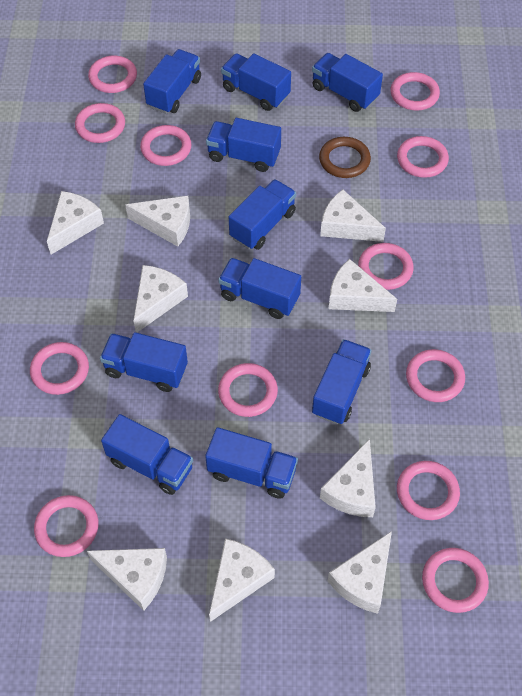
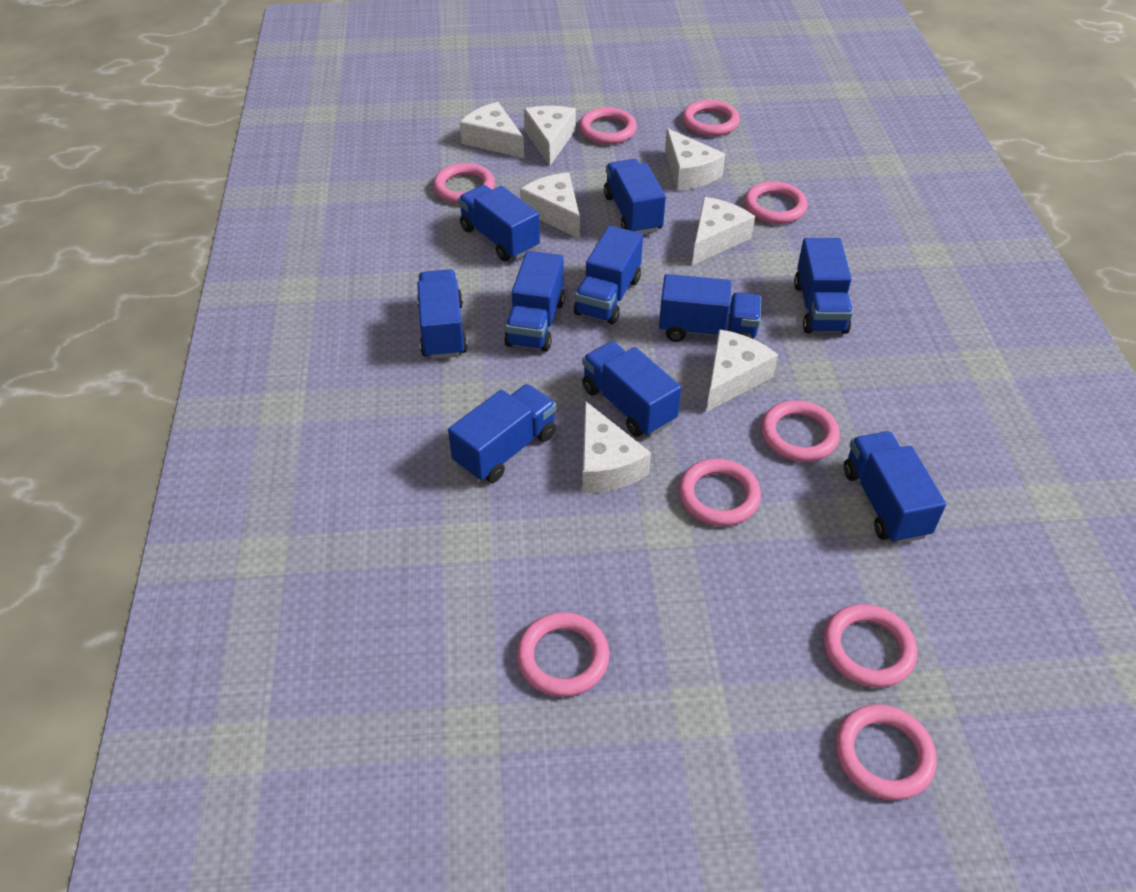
brown ring: 1 -> 0
pink ring: 12 -> 9
white cheese: 9 -> 7

